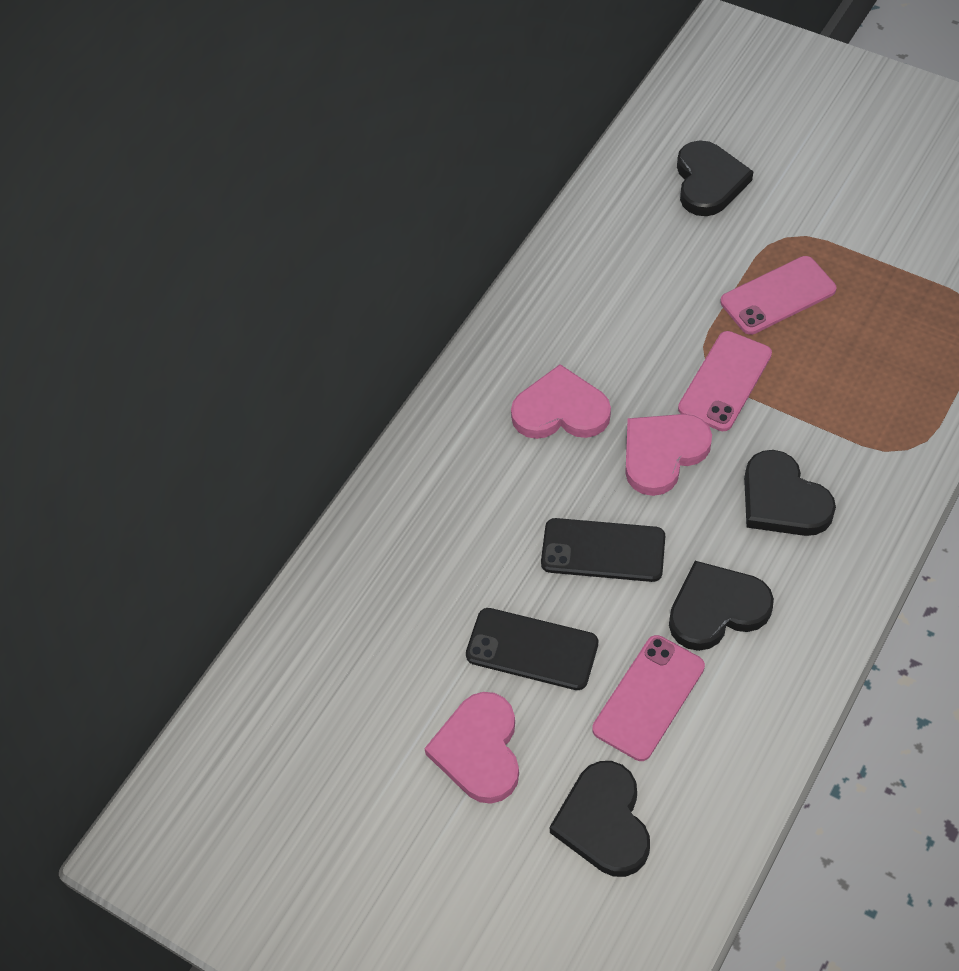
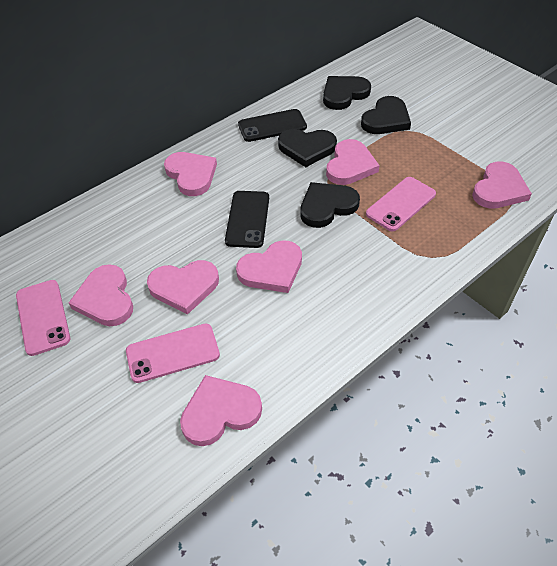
pink heart: 3 -> 7

